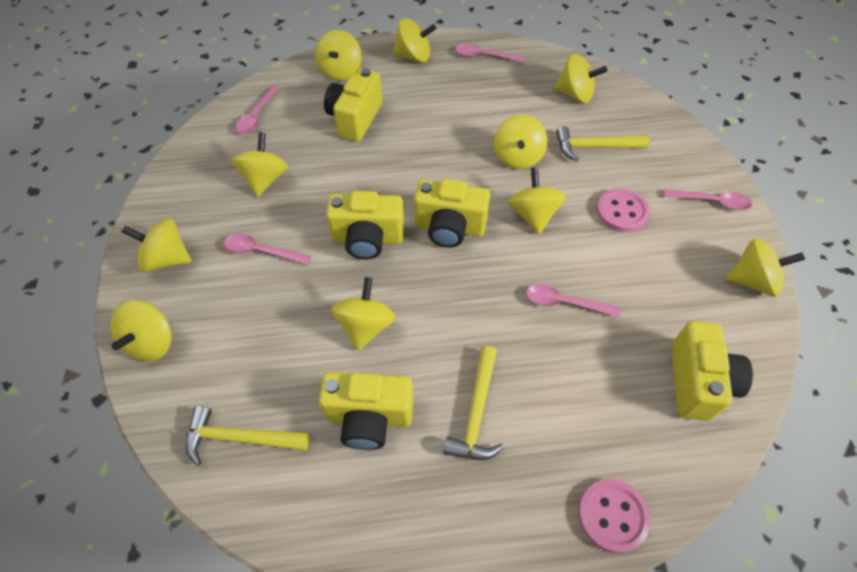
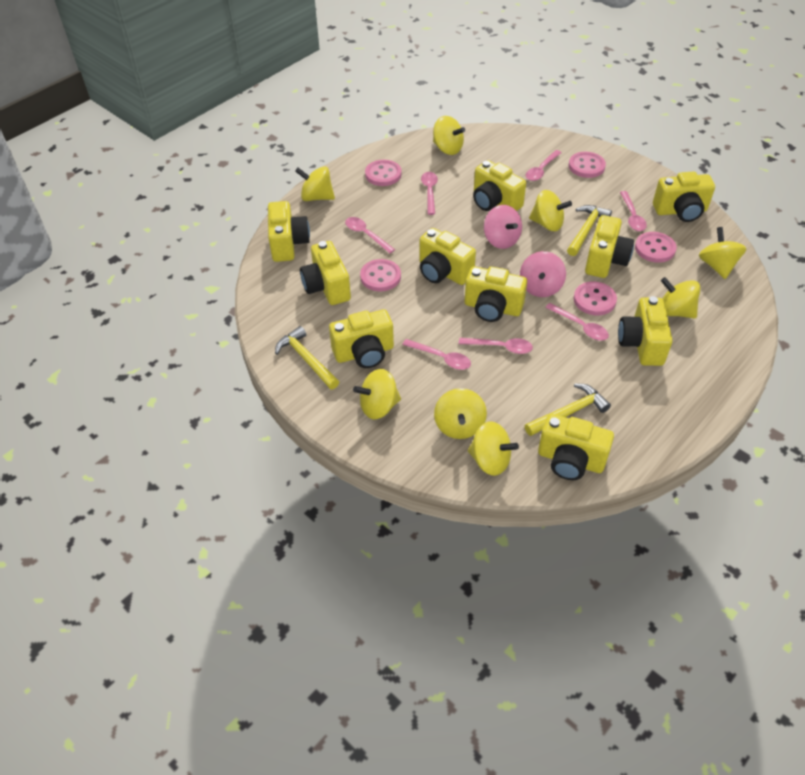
pink button: 2 -> 5
pink spinning top: 0 -> 2
pink spoon: 5 -> 7
yellow camera: 5 -> 10
yellow spinning top: 10 -> 8

